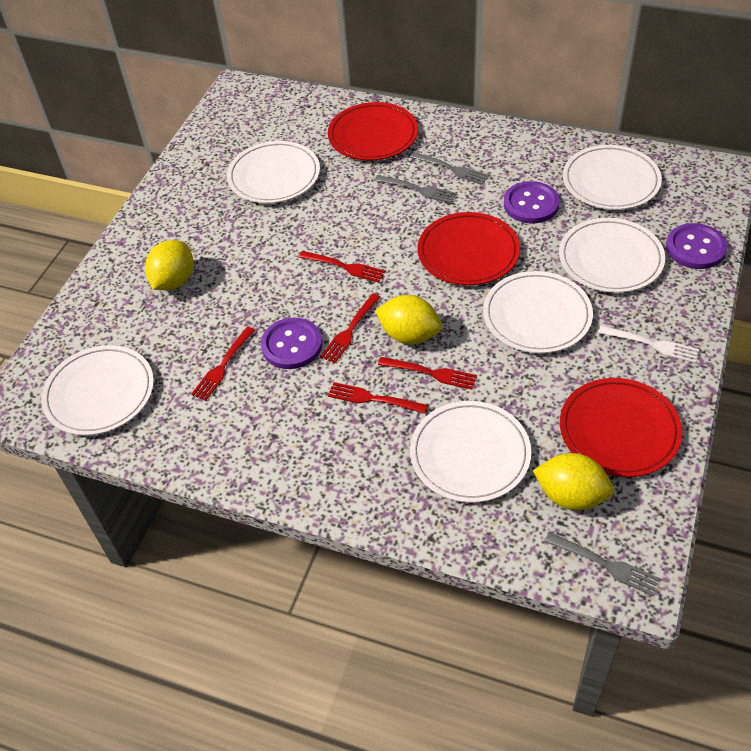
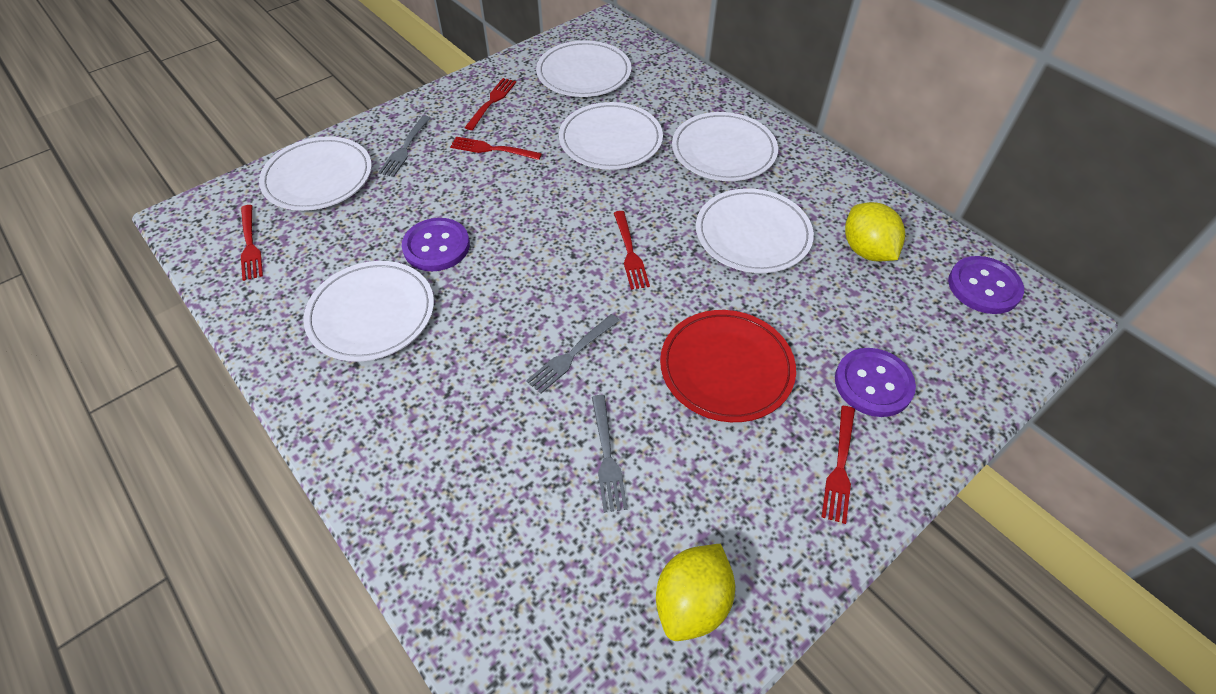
red plate: 3 -> 1
white fork: 1 -> 0
yellow lemon: 3 -> 2

